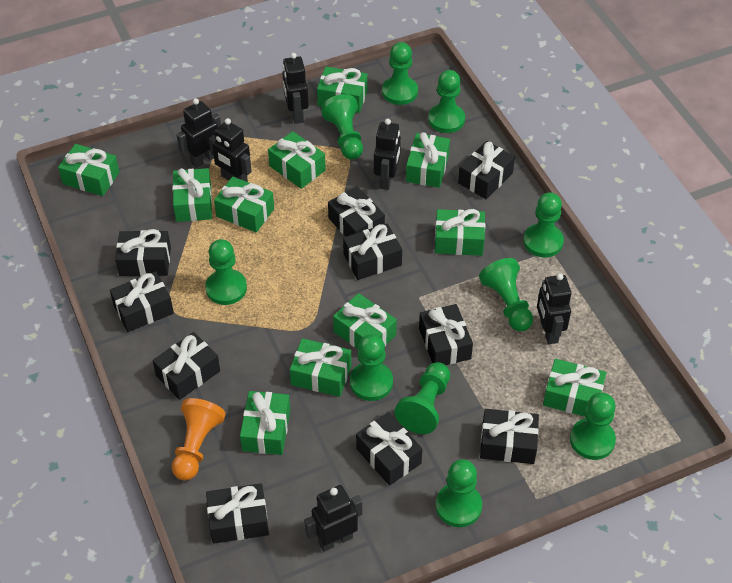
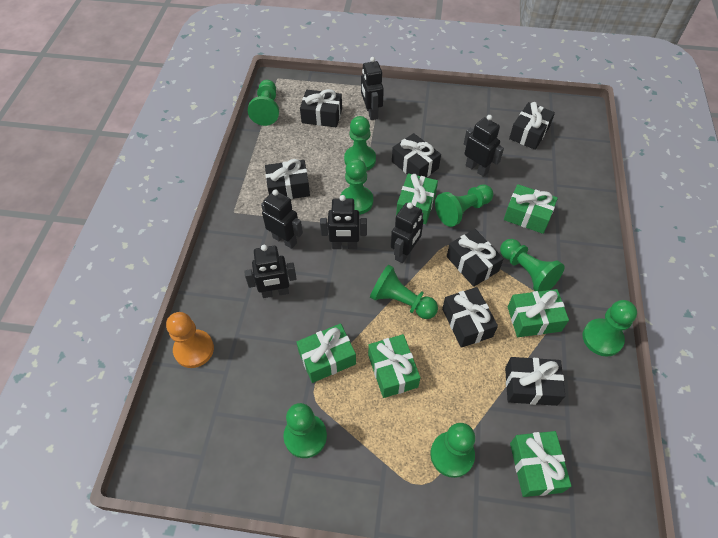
black gift: 10 -> 7
green gift: 11 -> 6
green pawn: 10 -> 9

